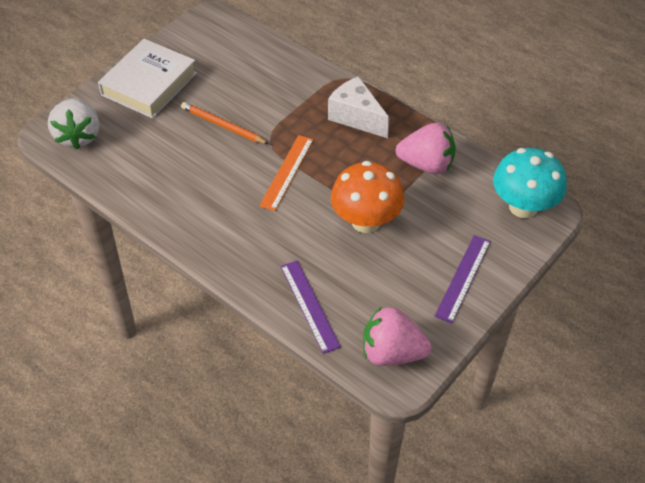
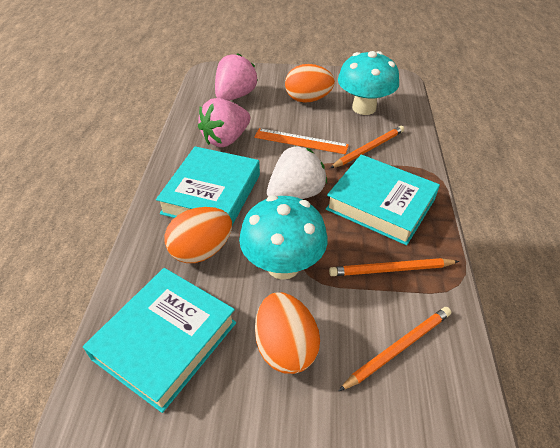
orange egg: 0 -> 3
orange mushroom: 1 -> 0
orange pencil: 1 -> 3
purple ruler: 2 -> 0
turquoise book: 0 -> 3
turquoise mushroom: 1 -> 2
white book: 1 -> 0
white cheese: 1 -> 0

